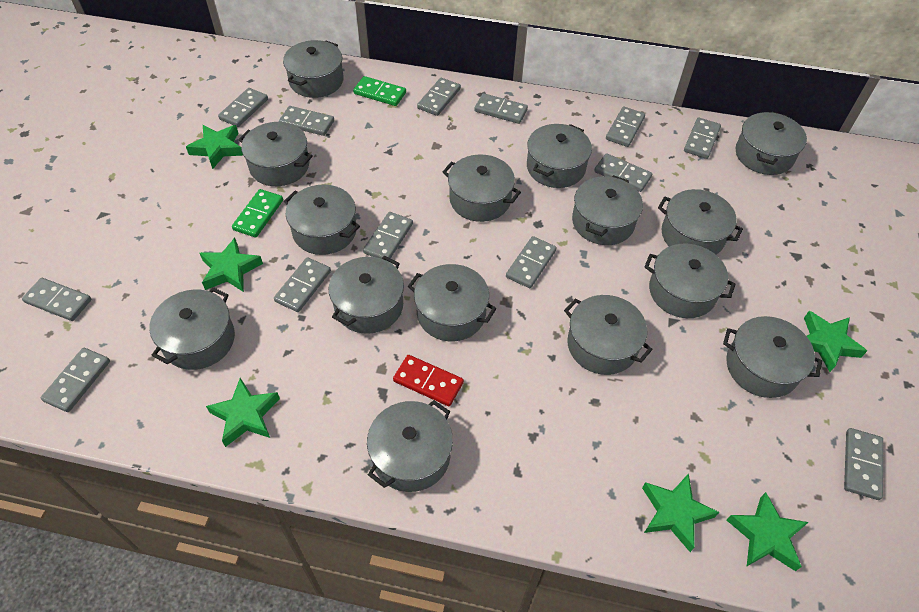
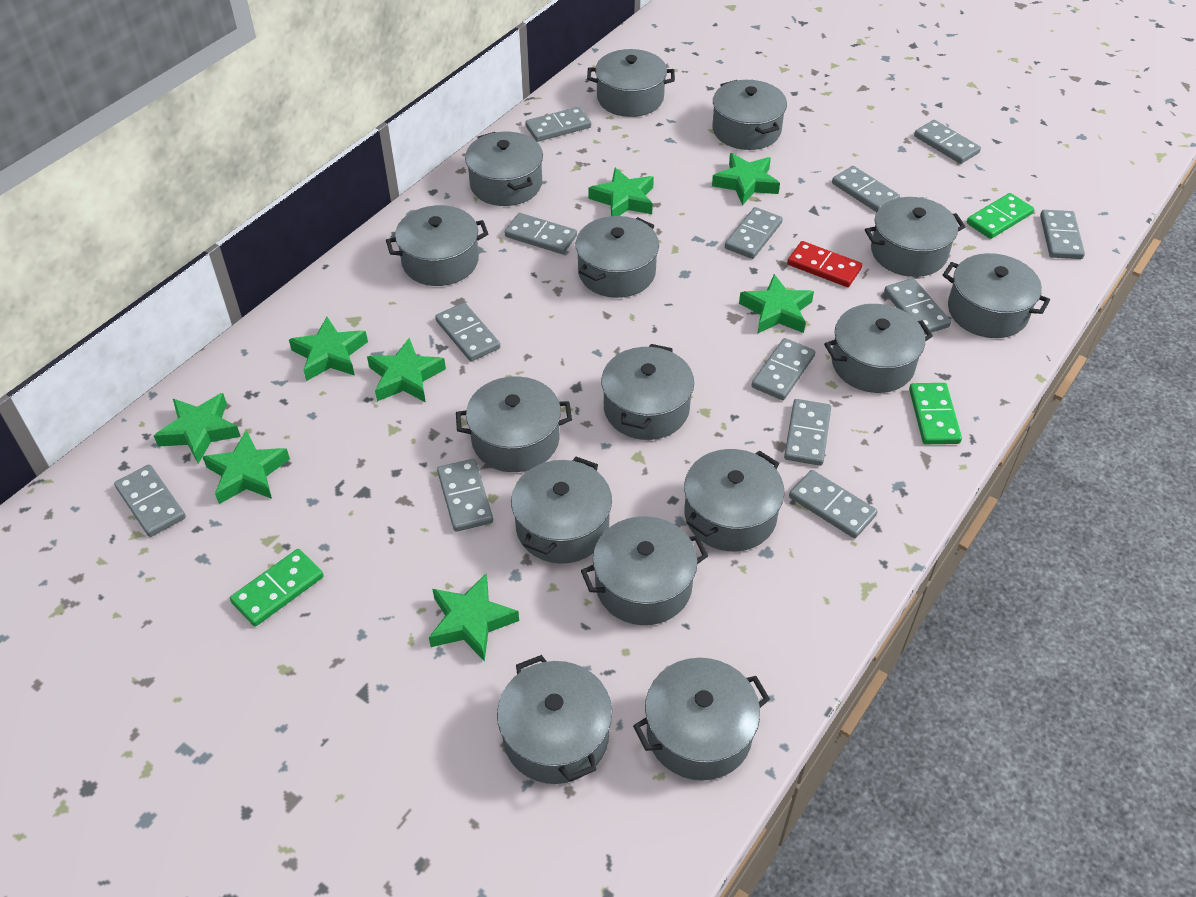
green domino: 2 -> 3
green star: 6 -> 8

